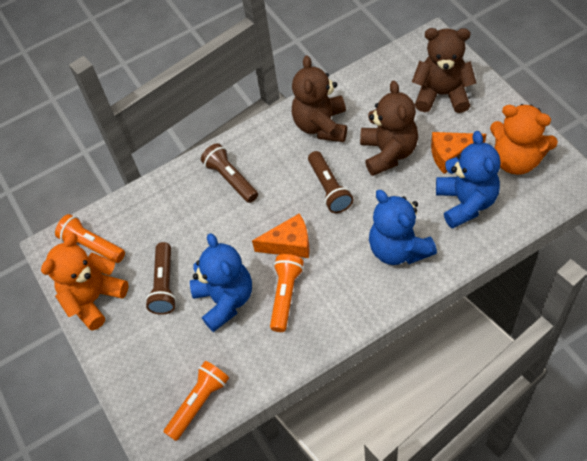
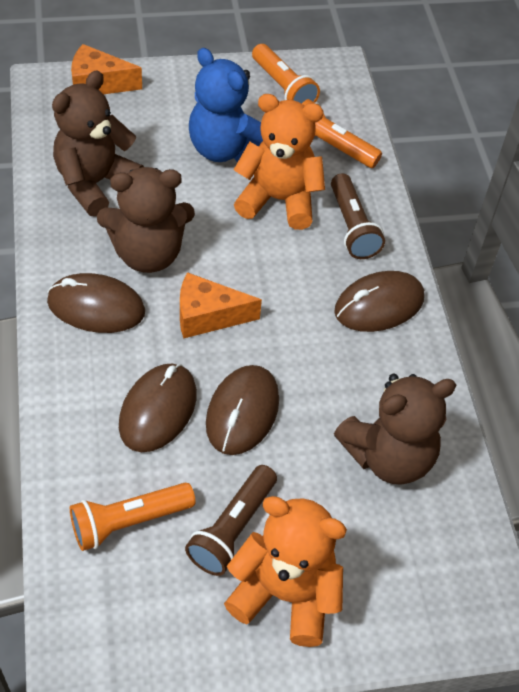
blue teddy bear: 3 -> 1
brown flashlight: 3 -> 2
brown mouse: 0 -> 4

